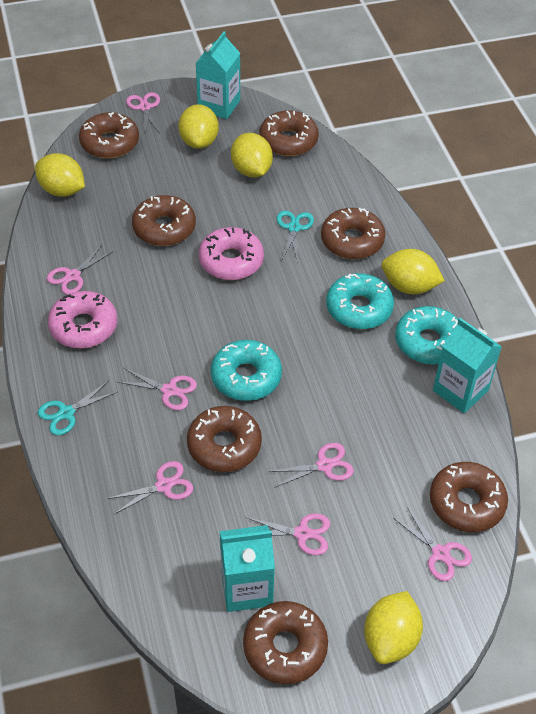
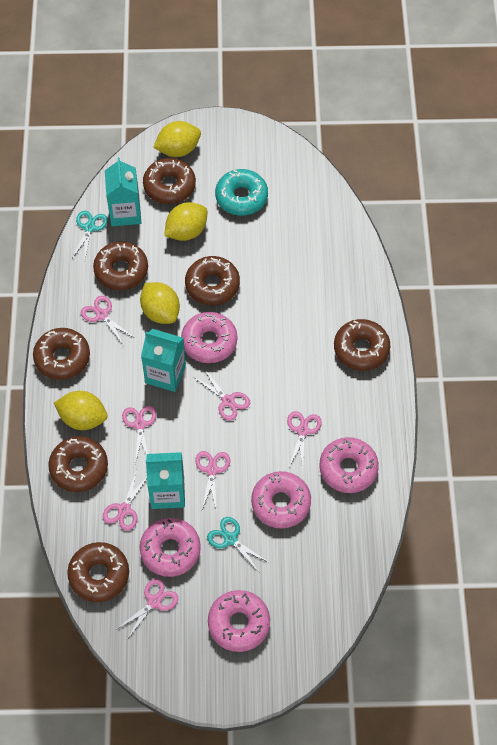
pink donut: 2 -> 5
turquoise donut: 3 -> 1
yellow lemon: 5 -> 4

